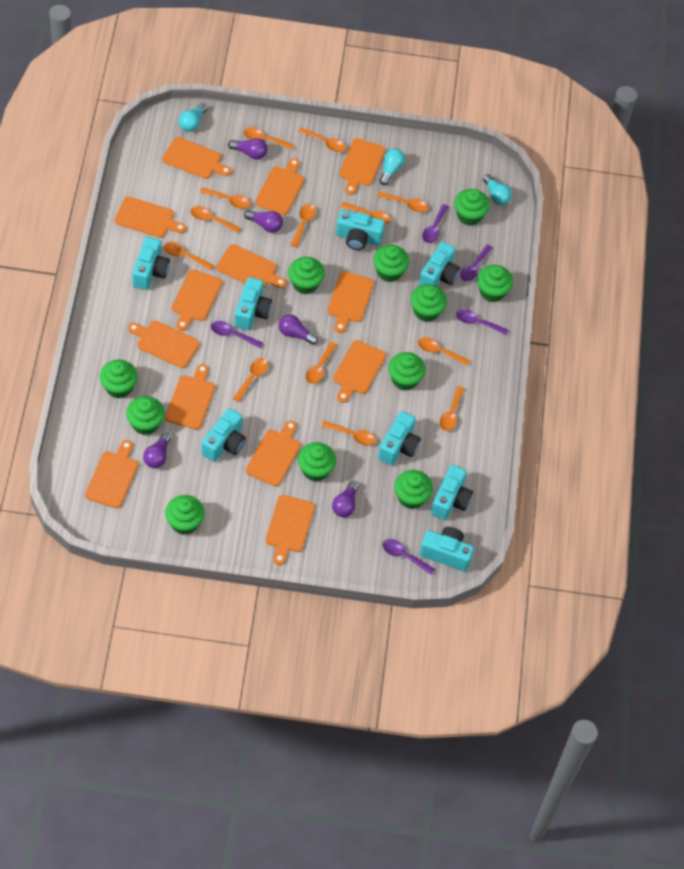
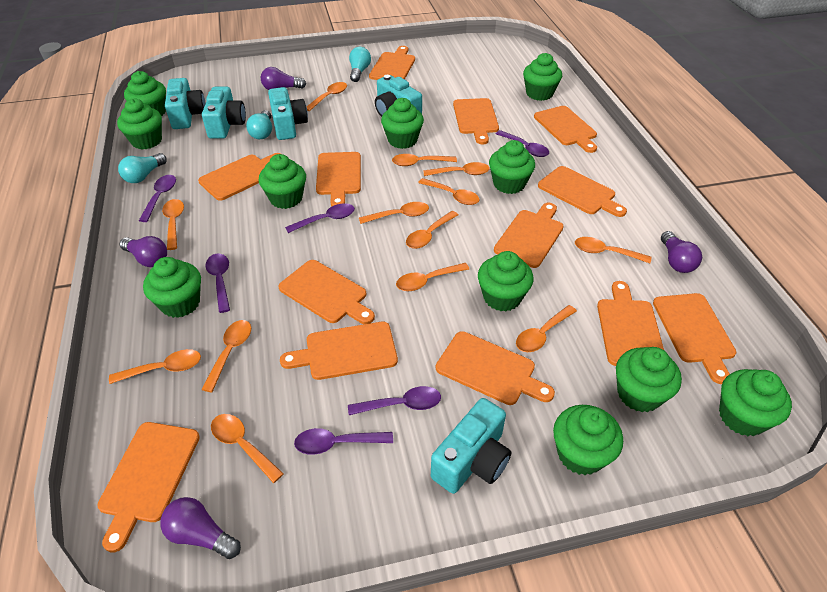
purple light bulb: 5 -> 4
purple spoon: 5 -> 6
turquoise camera: 8 -> 5

